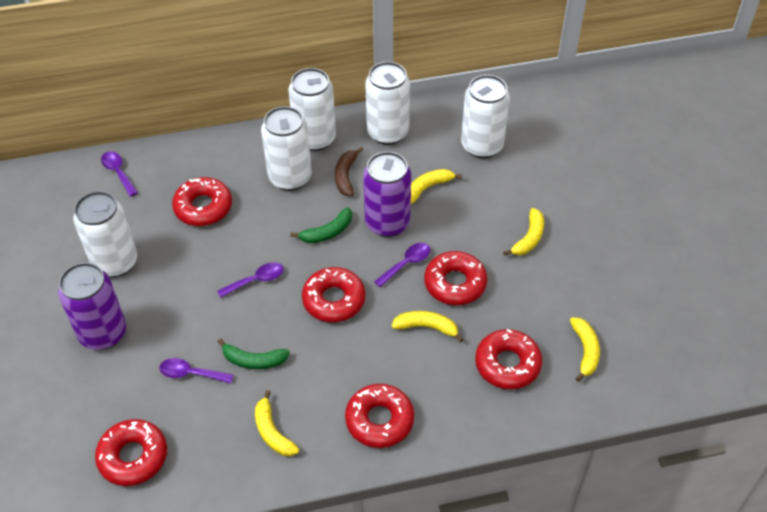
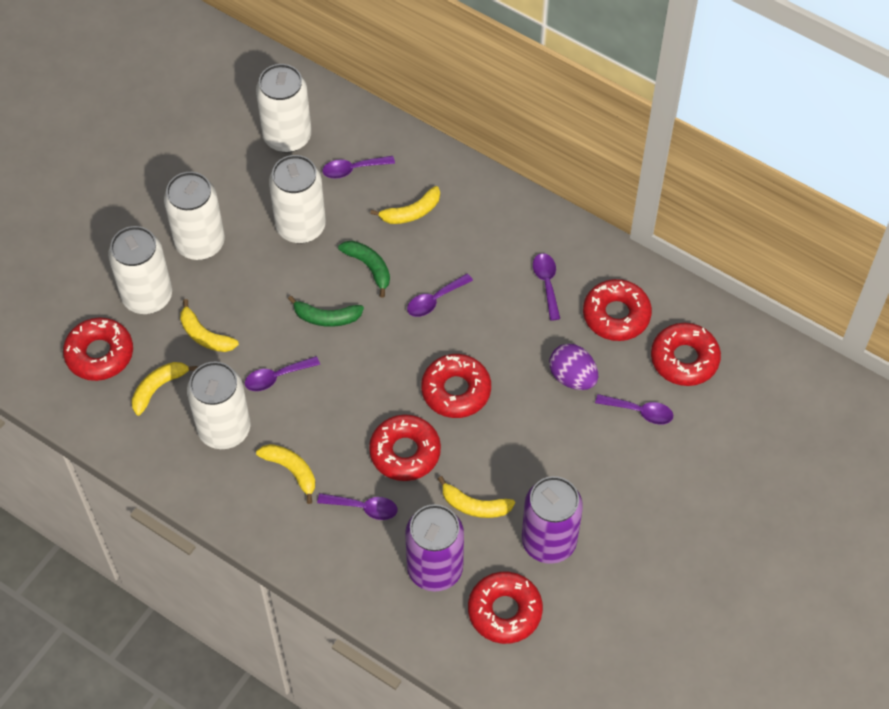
brown banana: 1 -> 0
purple egg: 0 -> 1
purple spoon: 4 -> 6

